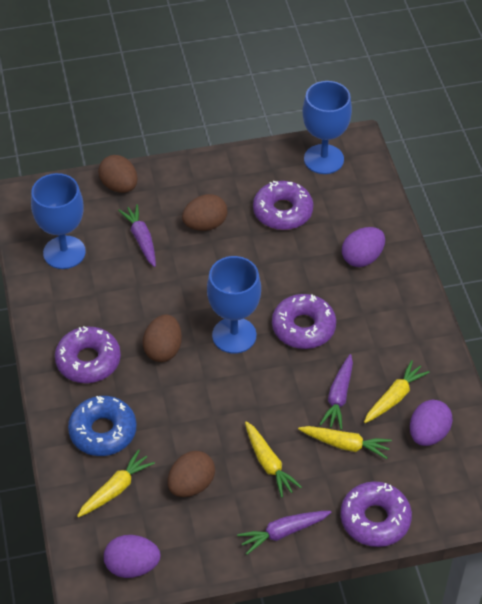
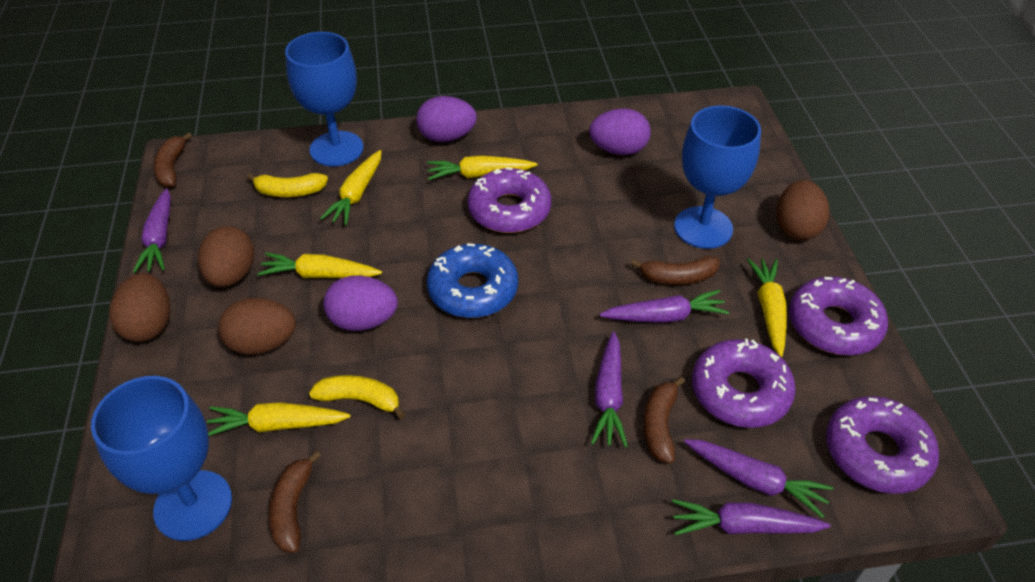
brown banana: 0 -> 4
purple carrot: 3 -> 5
yellow banana: 0 -> 2
yellow carrot: 4 -> 5

